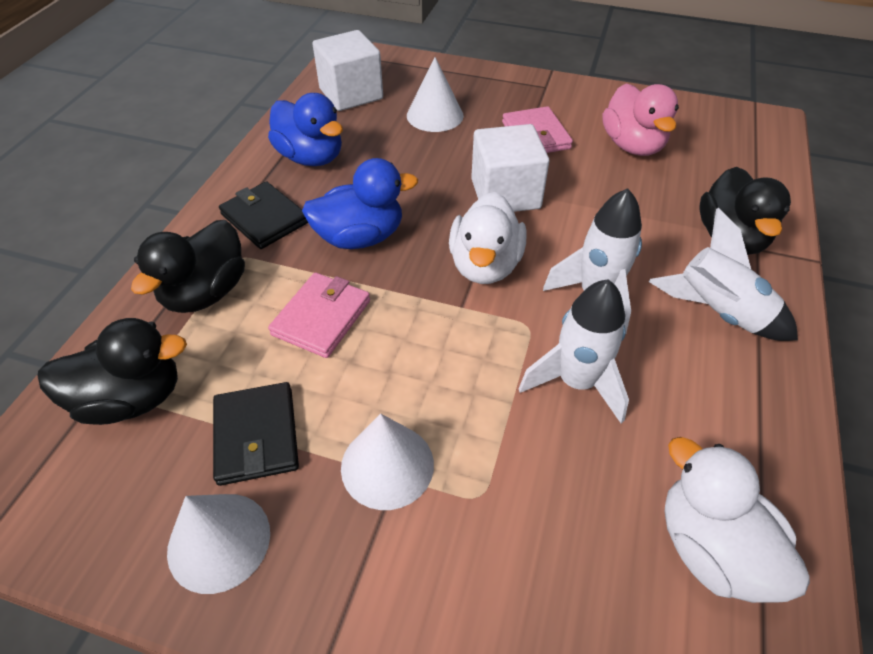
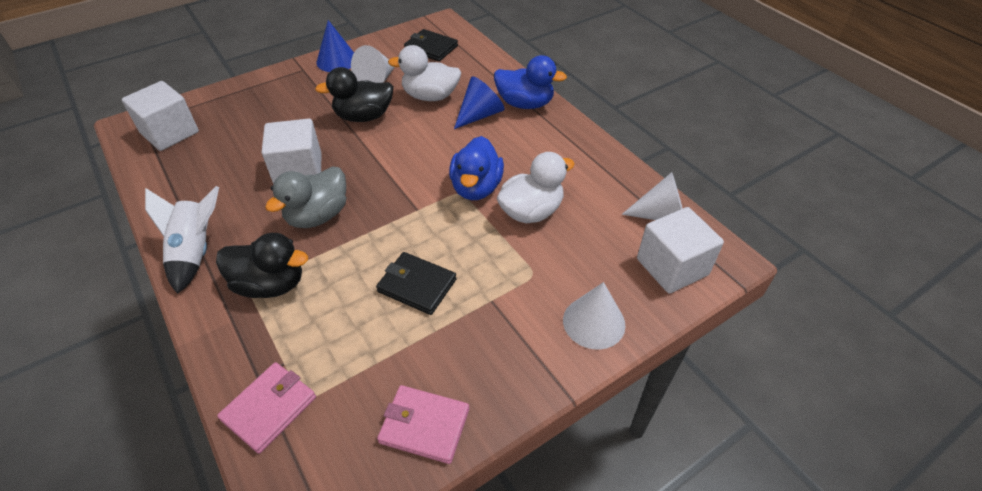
black duck: 3 -> 2
blue cone: 0 -> 2
grey duck: 0 -> 1
pink duck: 1 -> 0
white cube: 2 -> 3
white rocket: 3 -> 1

